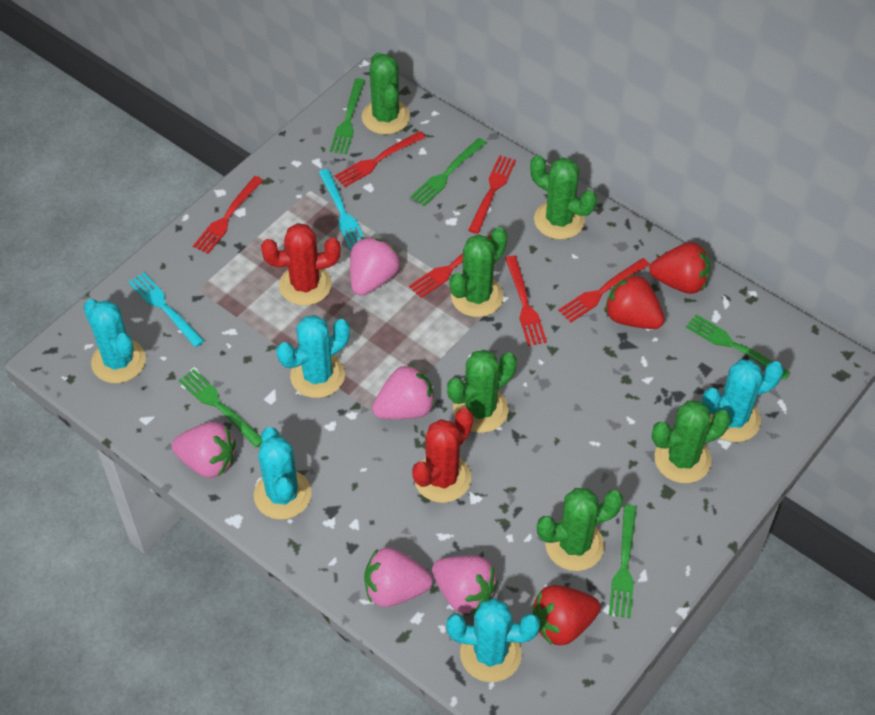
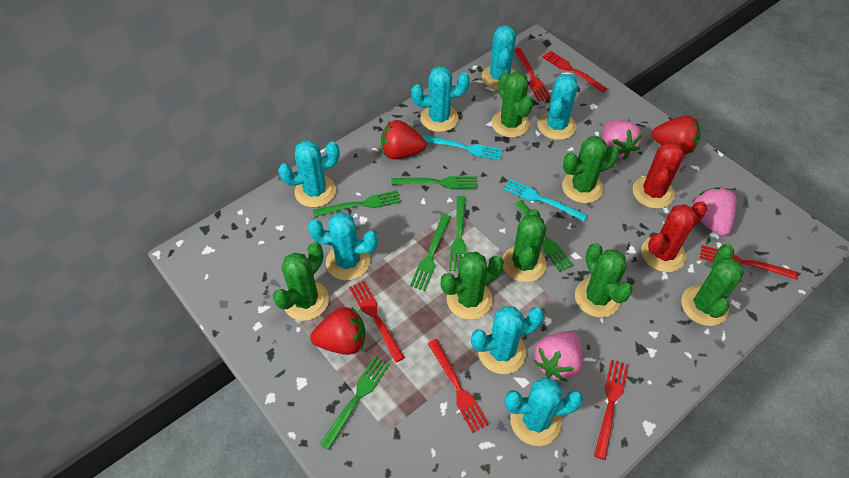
green cactus: 6 -> 7
green fork: 5 -> 6
pink strawberry: 5 -> 3
turquoise cactus: 5 -> 7

